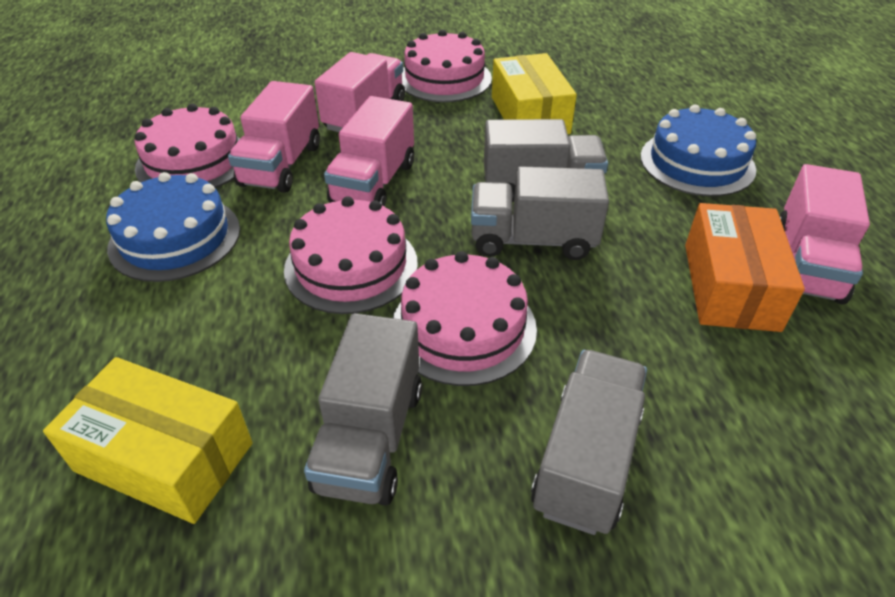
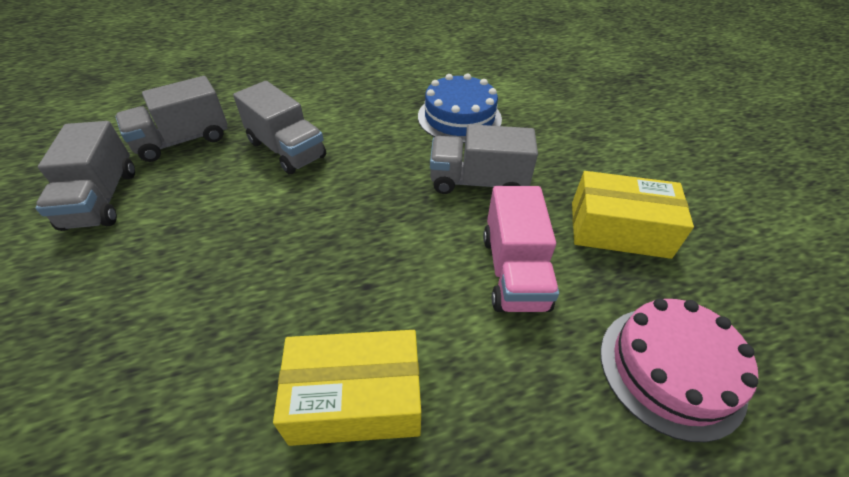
blue cake: 2 -> 1
orange box: 1 -> 0
pink cake: 4 -> 1
pink truck: 4 -> 1

